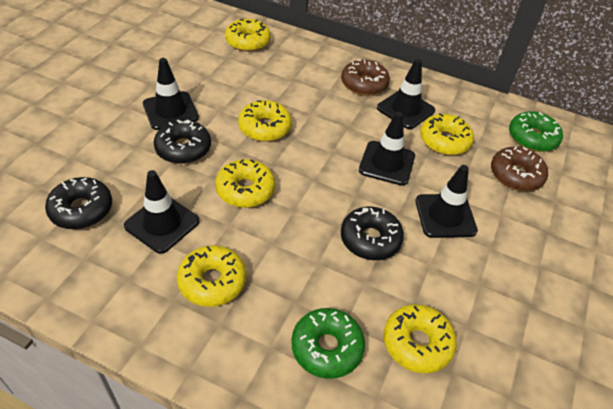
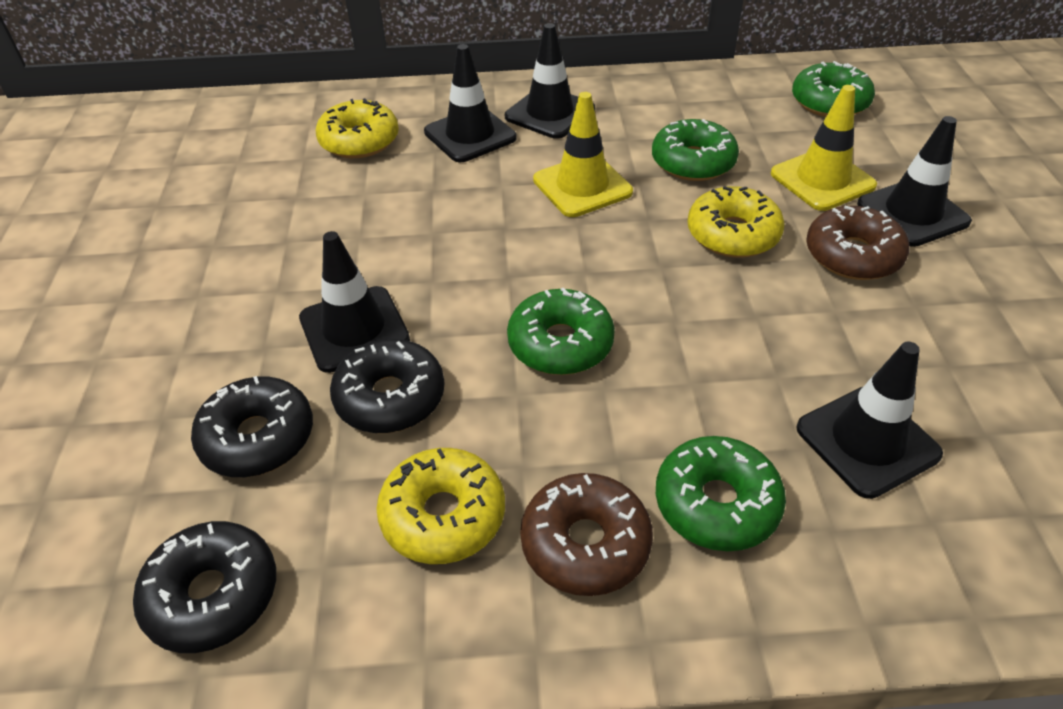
green donut: 2 -> 4
yellow donut: 6 -> 3
yellow traffic cone: 0 -> 2

